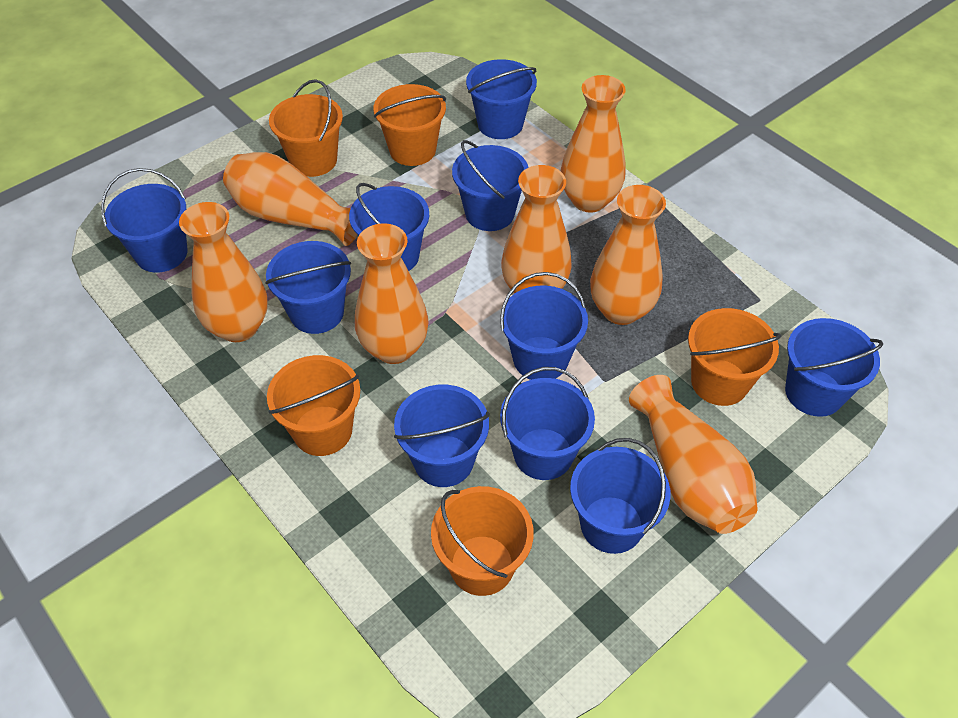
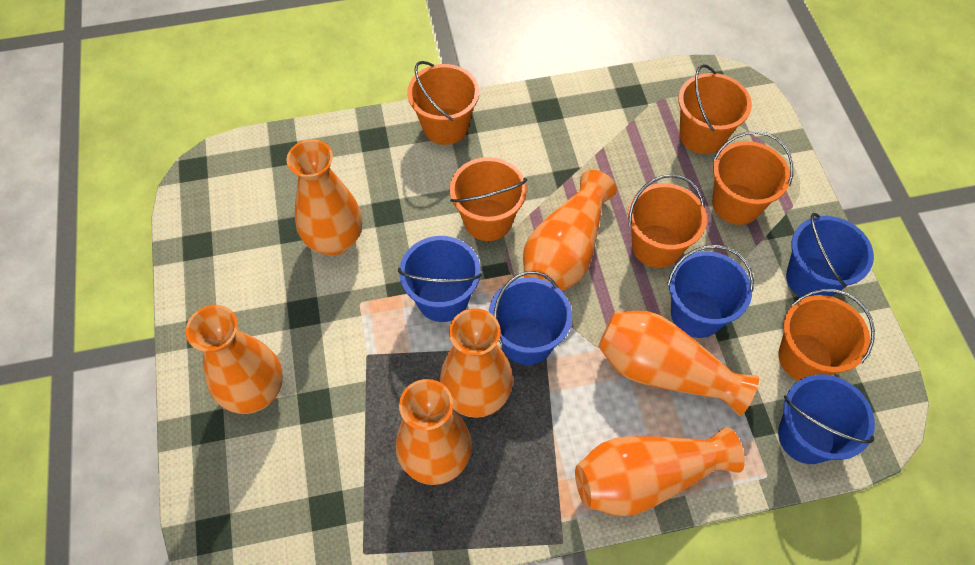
blue bucket: 10 -> 5
orange bucket: 5 -> 6

